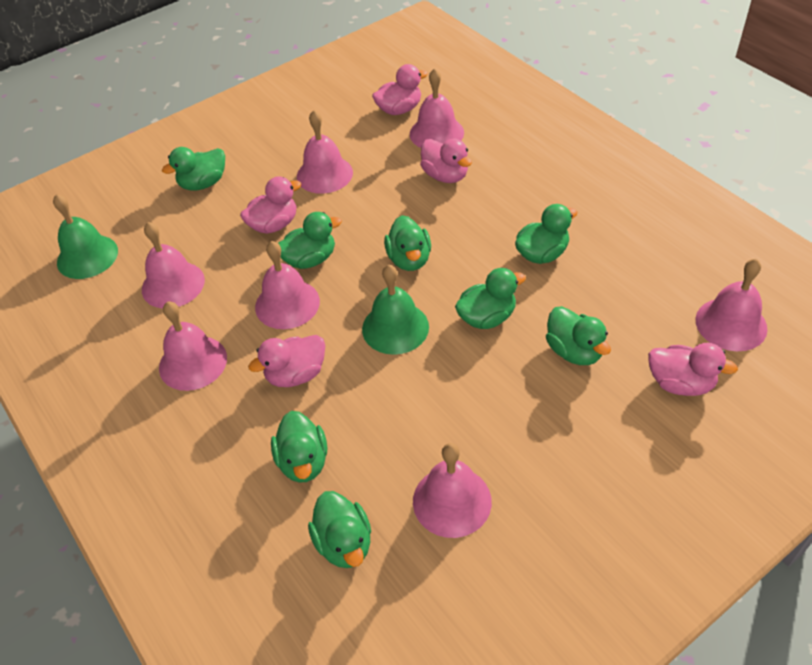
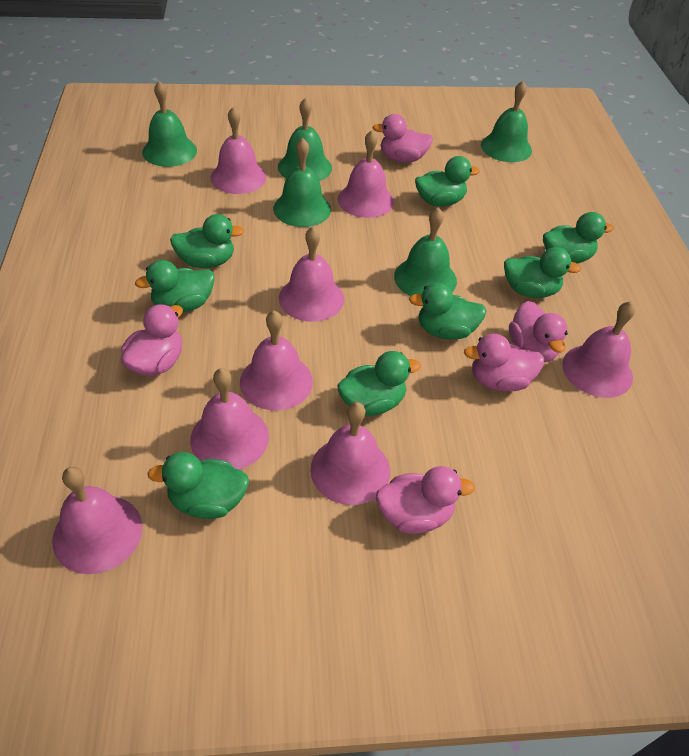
green bell: 2 -> 5
pink bell: 7 -> 8

